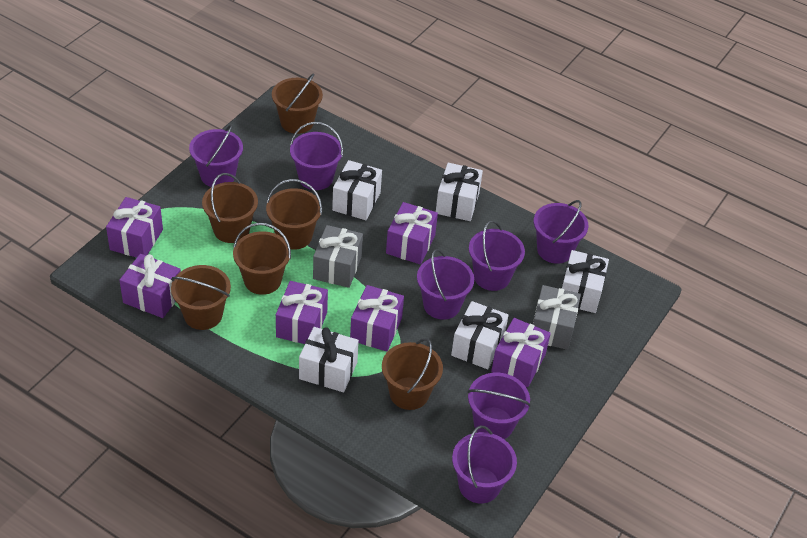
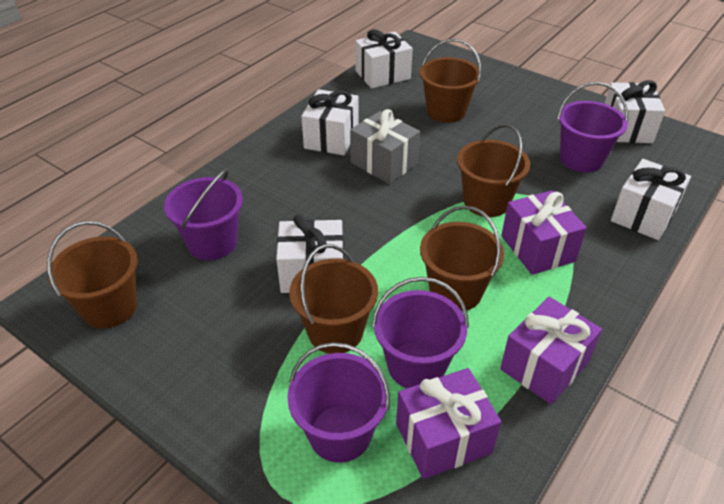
brown bucket: 6 -> 5
grey gift: 2 -> 1
purple bucket: 7 -> 4
purple gift: 6 -> 3

